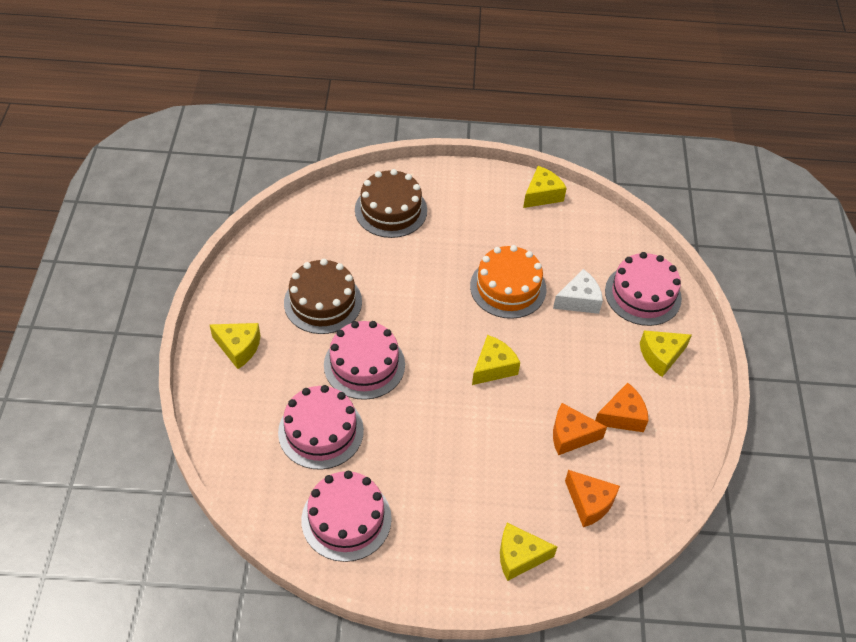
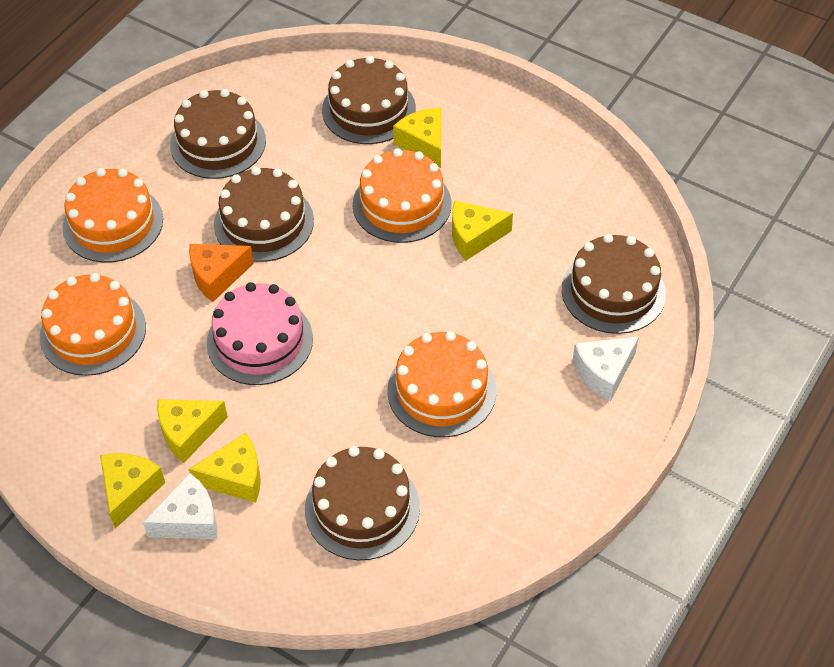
brown cake: 2 -> 5
orange cake: 1 -> 4
orange cheese: 3 -> 1
pink cake: 4 -> 1
white cheese: 1 -> 2

